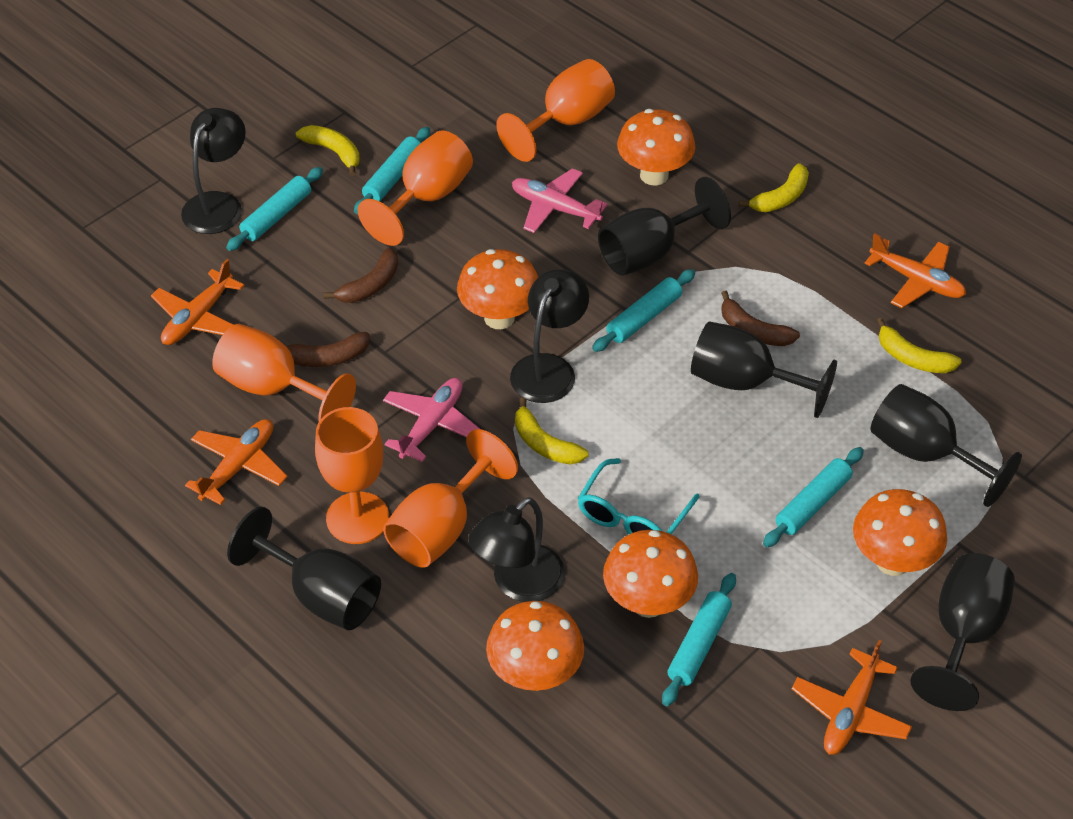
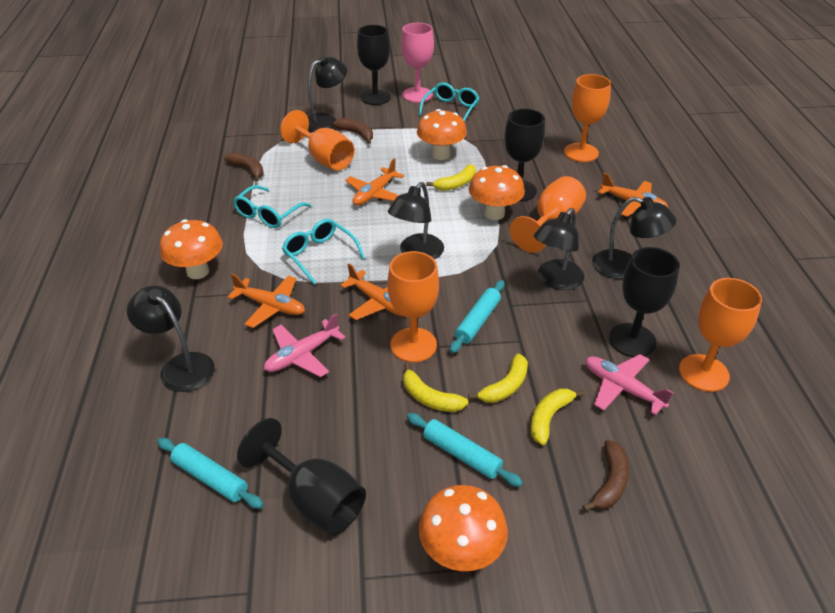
black goblet: 5 -> 4
black lamp: 3 -> 5
orange mushroom: 5 -> 4
pink goblet: 0 -> 1
turquoise glasses: 1 -> 3
turquoise rolling pin: 5 -> 3

